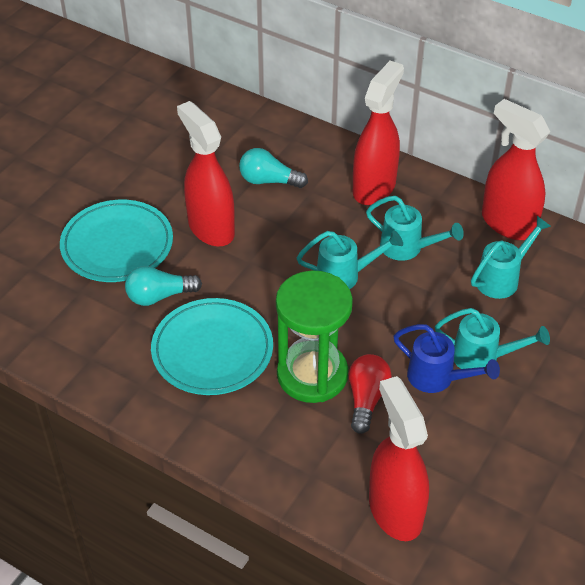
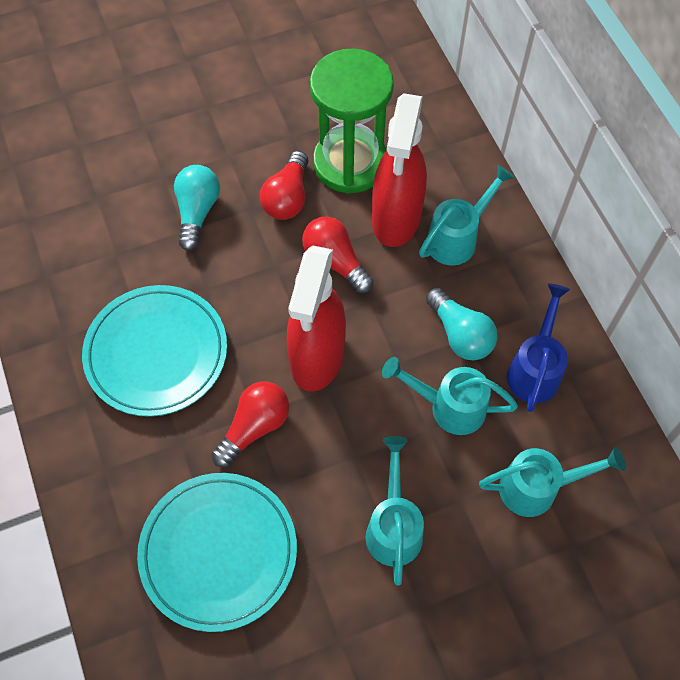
red light bulb: 1 -> 3
red spray bottle: 4 -> 2

